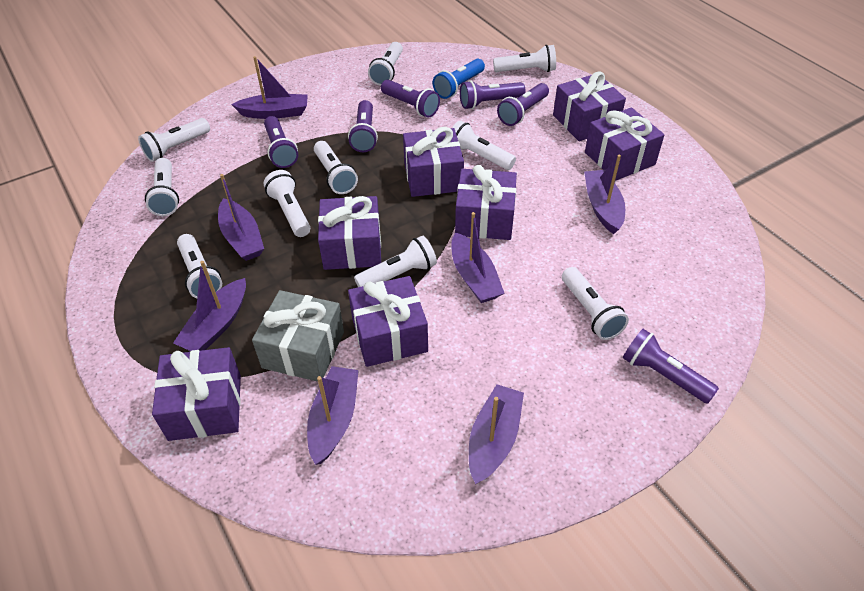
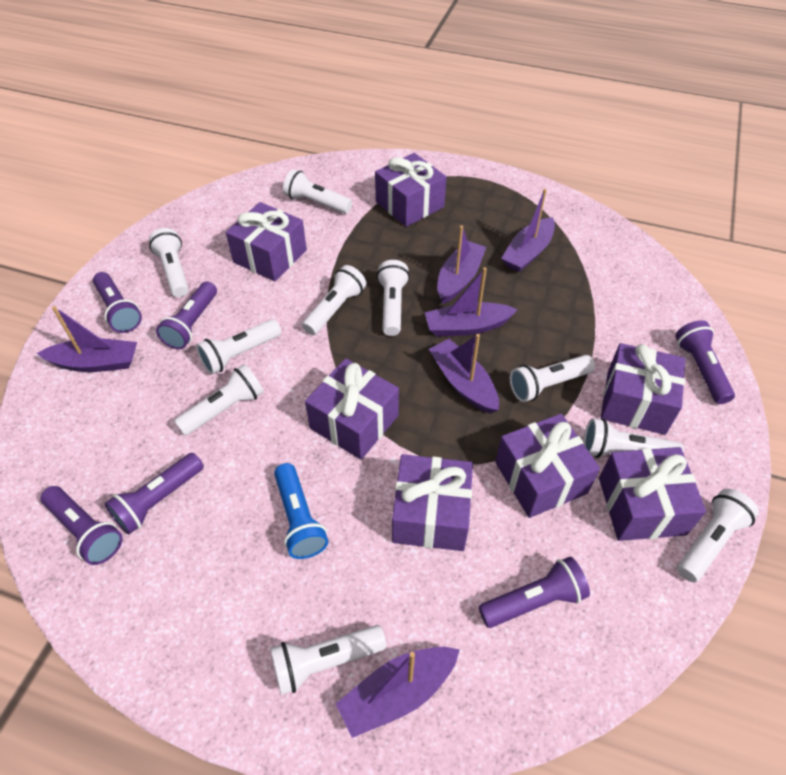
grey gift: 1 -> 0
purple boat: 7 -> 6

